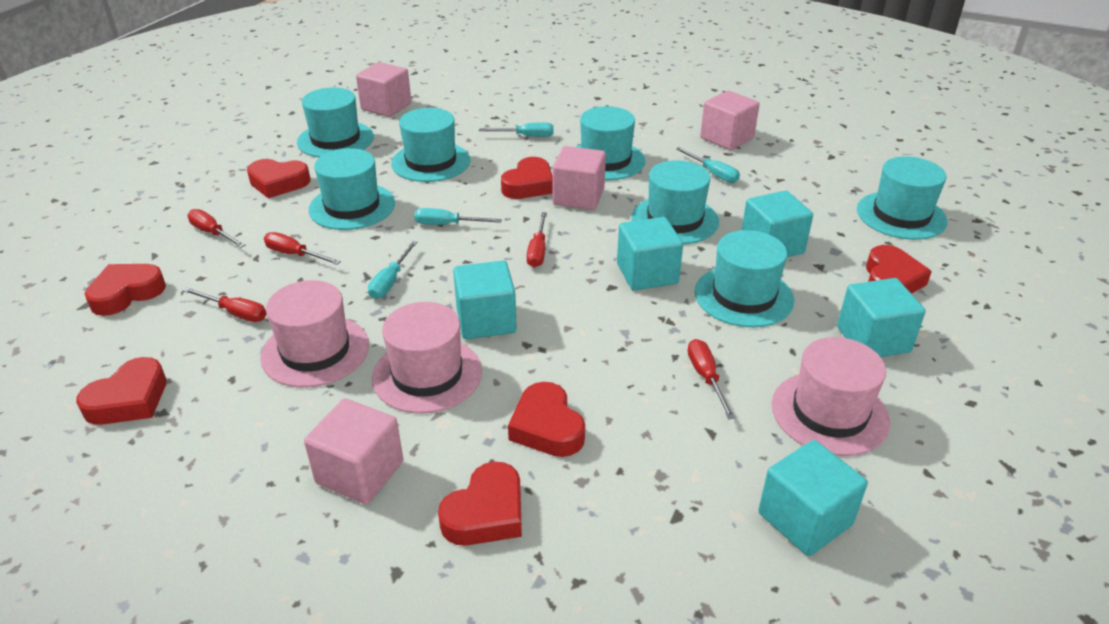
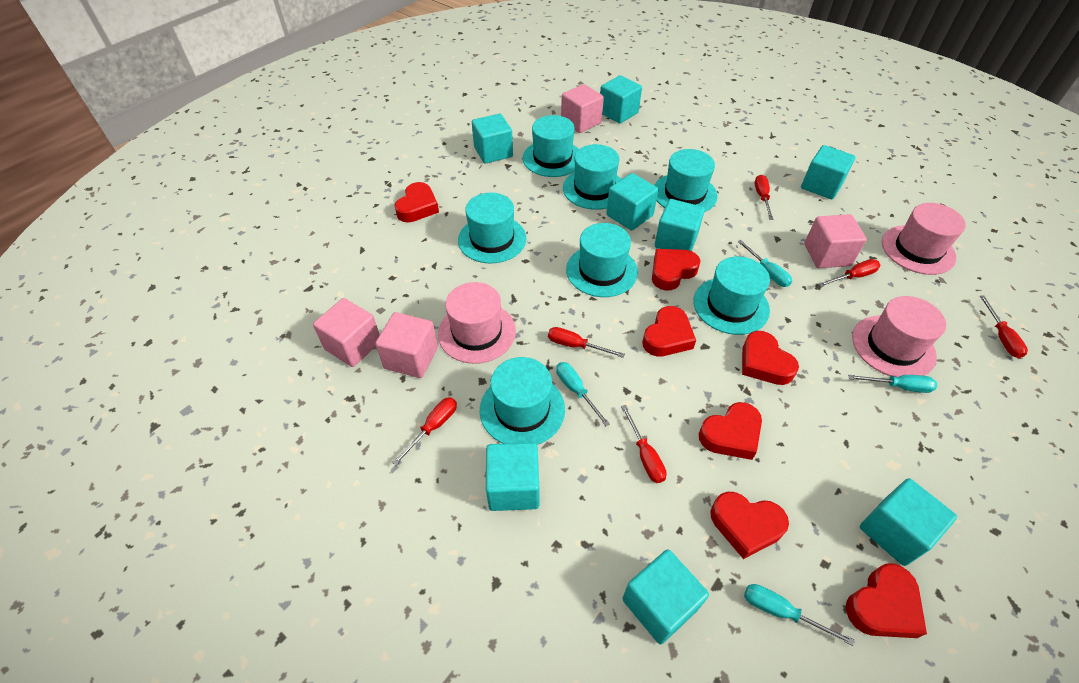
red screwdriver: 5 -> 6
turquoise cube: 5 -> 8

